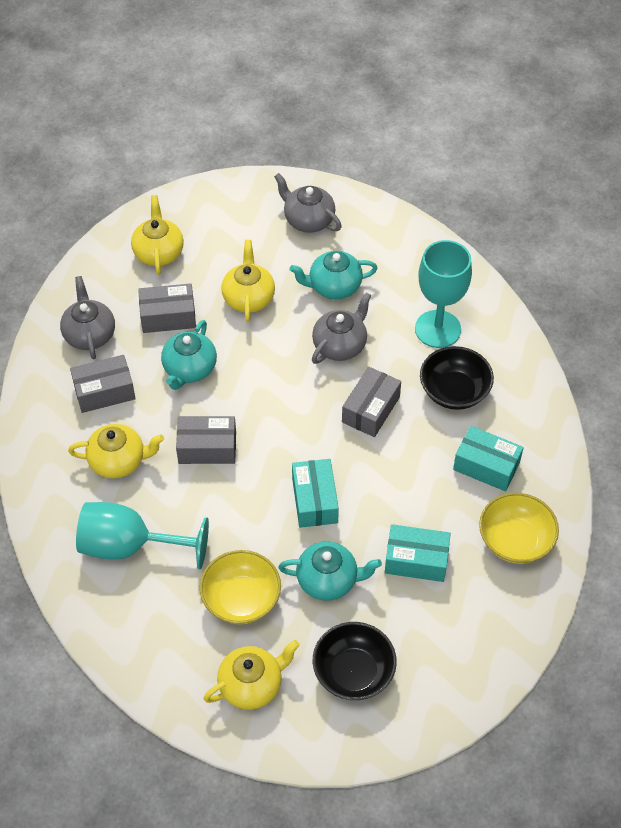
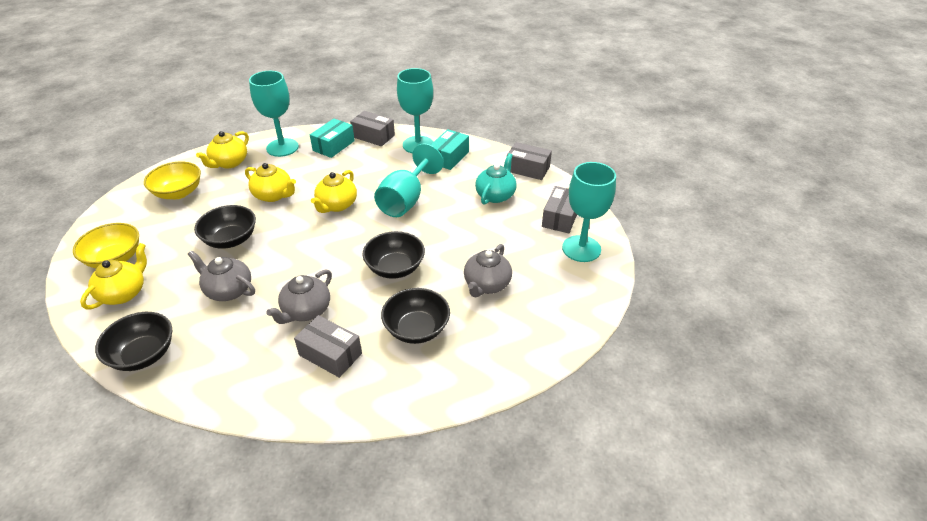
black bowl: 2 -> 4
turquoise box: 3 -> 2
turquoise goblet: 2 -> 4
turquoise teapot: 3 -> 1

